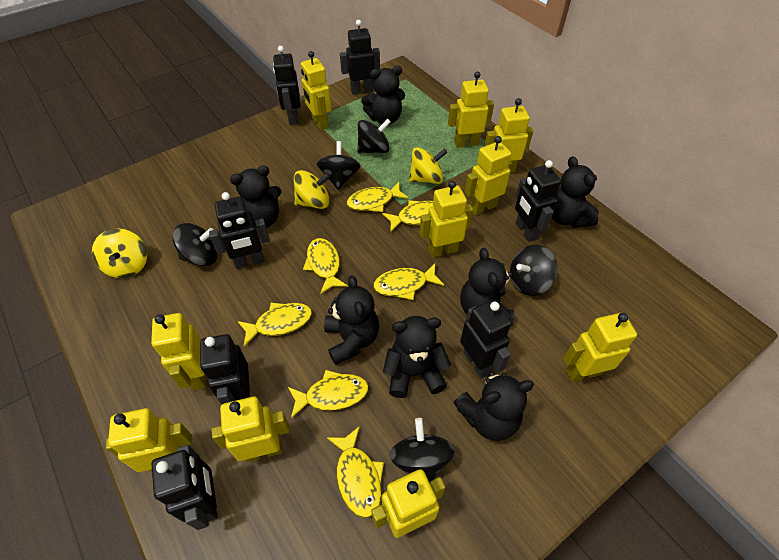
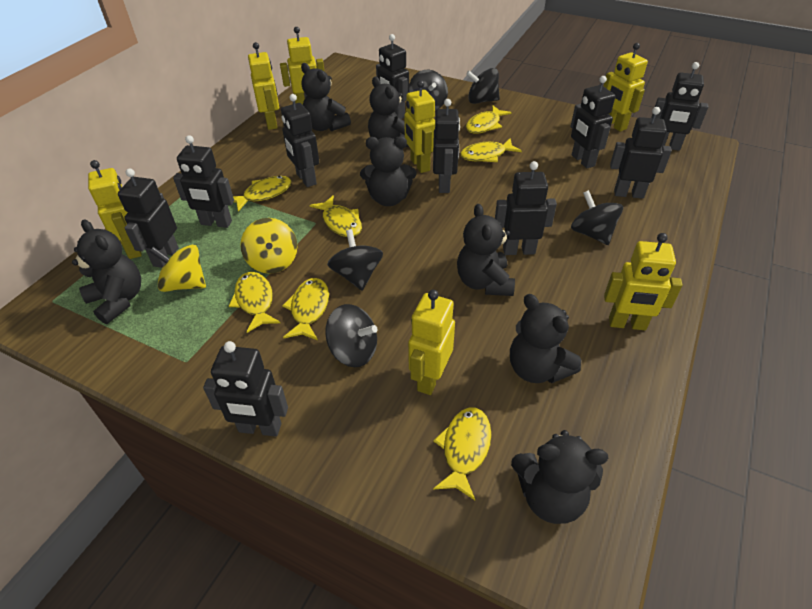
black robot: 7 -> 10
yellow robot: 10 -> 7
yellow spinning top: 3 -> 2

